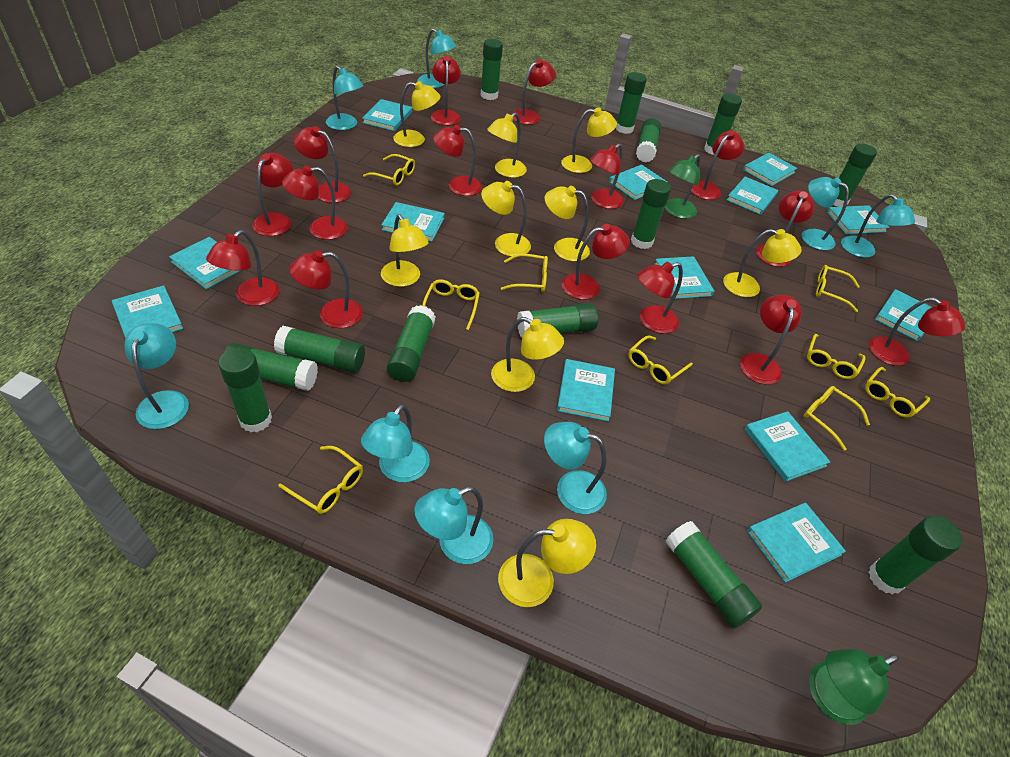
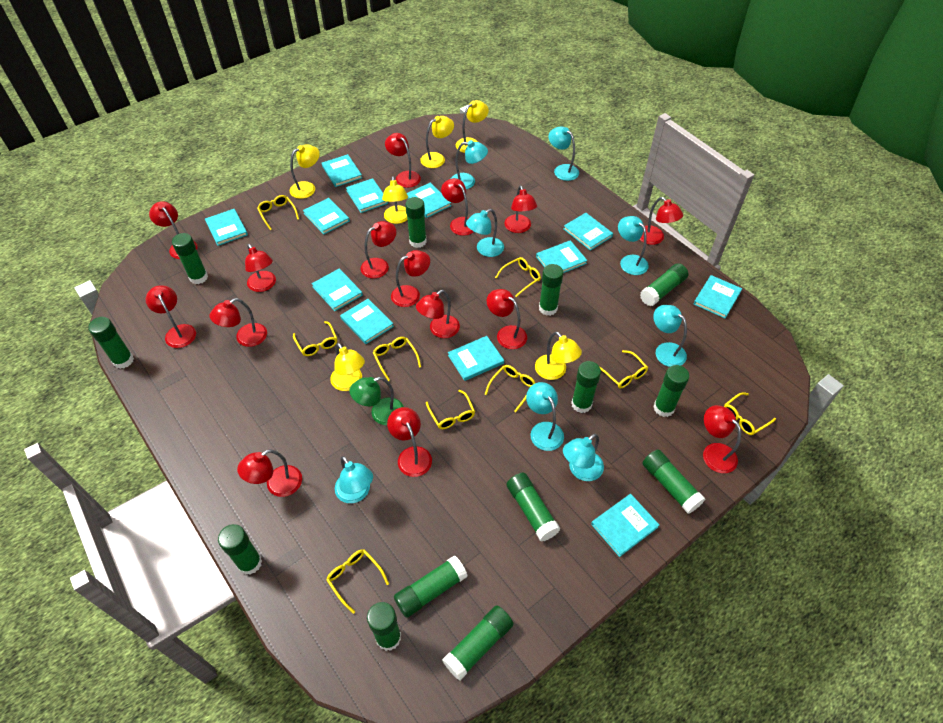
green lamp: 2 -> 1
turquoise book: 13 -> 12
yellow lamp: 9 -> 6

